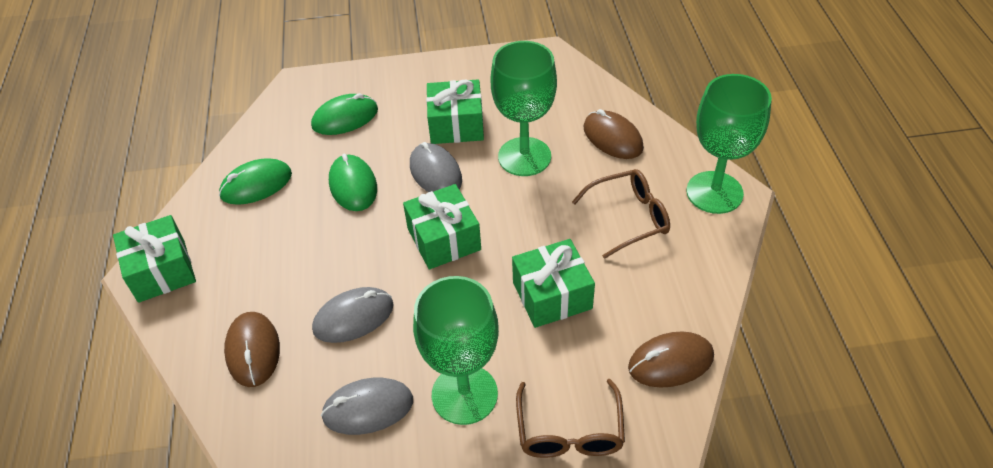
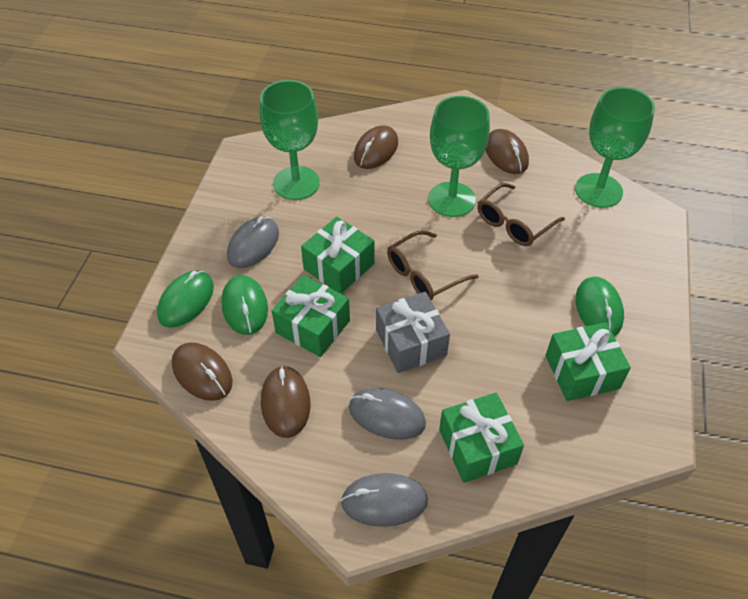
brown mouse: 3 -> 4
grey gift: 0 -> 1

